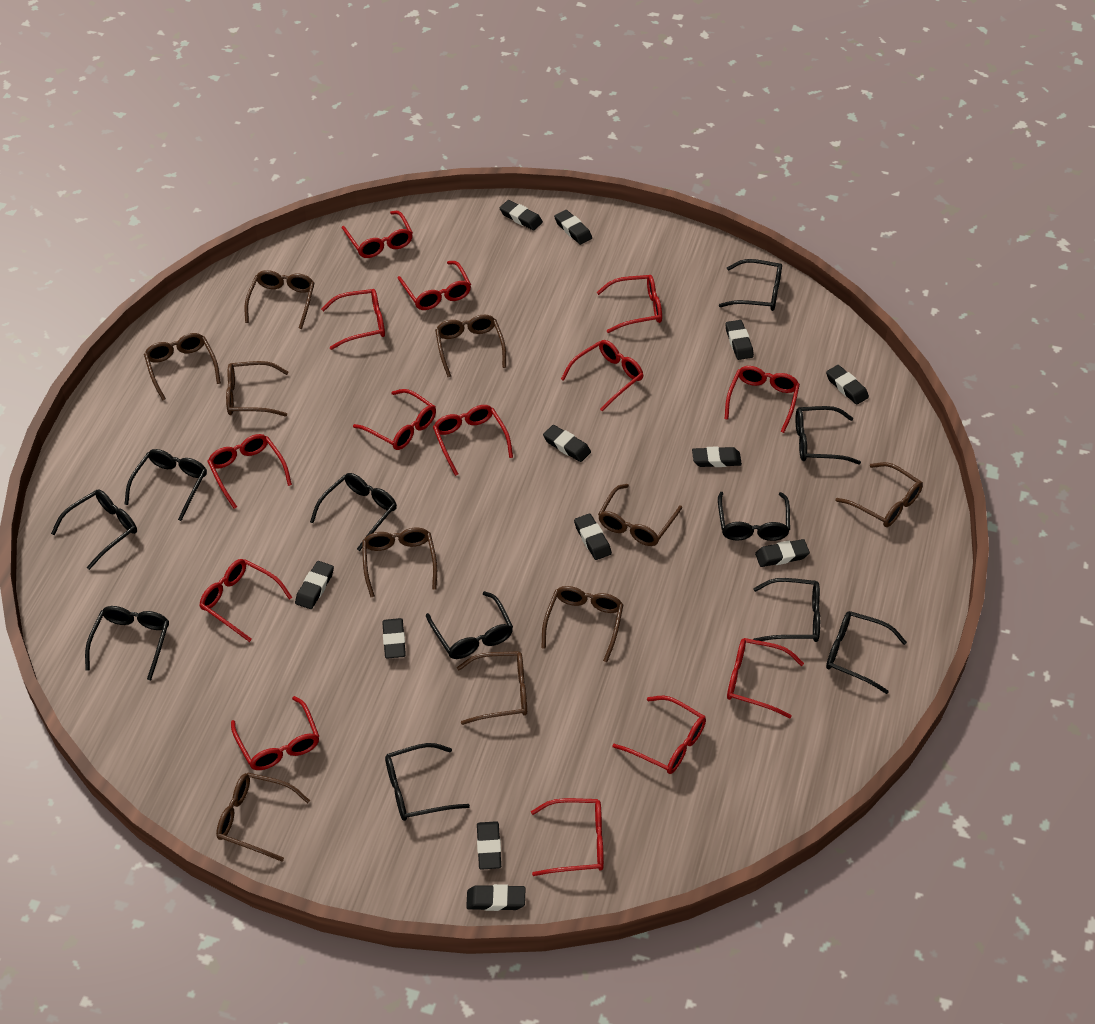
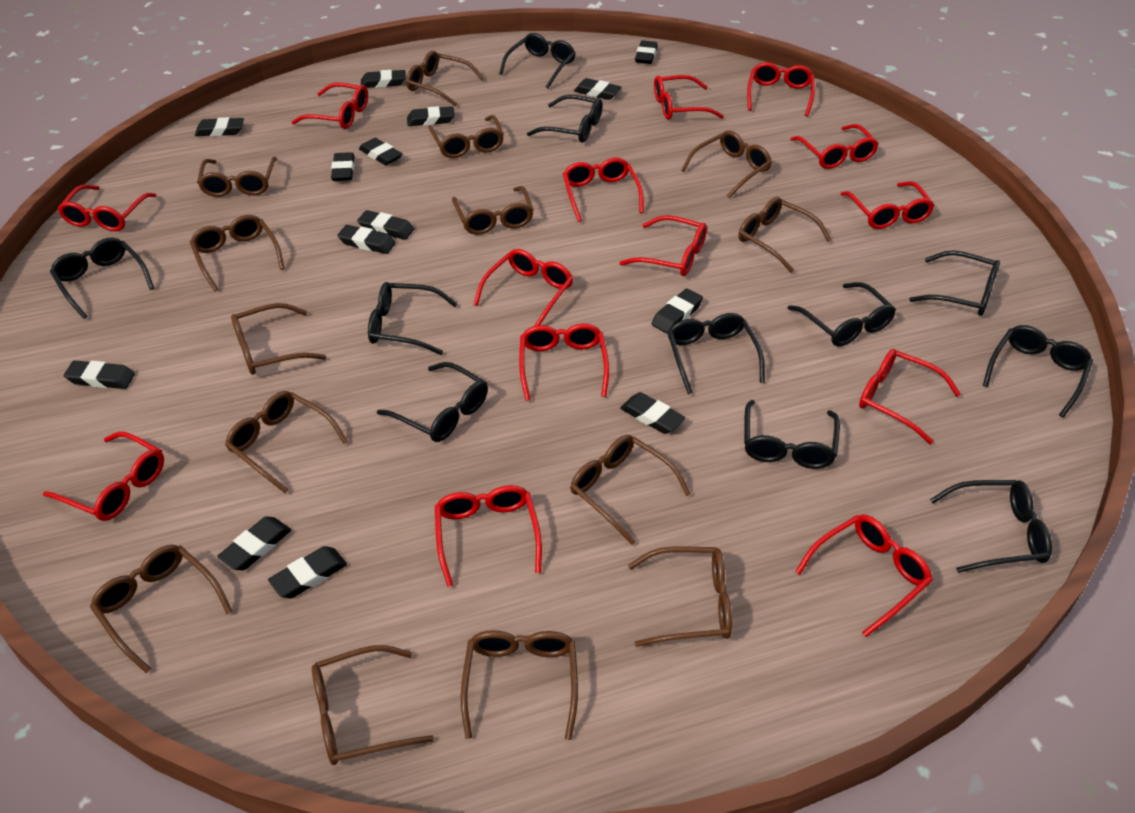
black eraser: 12 -> 14
brown glasses: 10 -> 14

